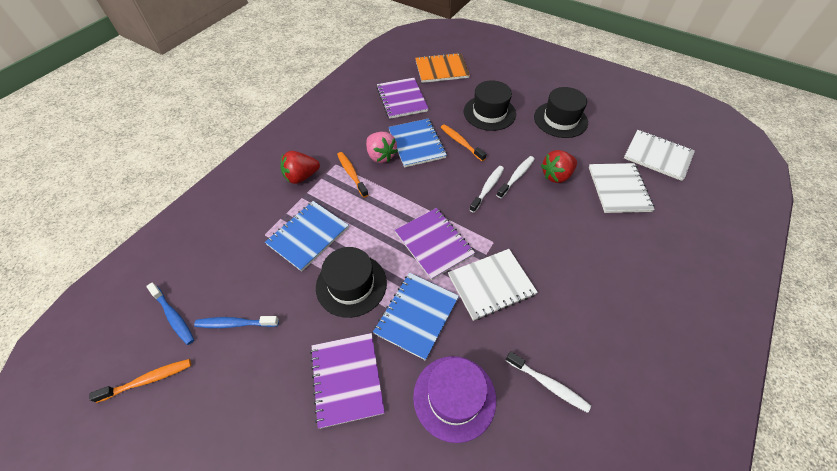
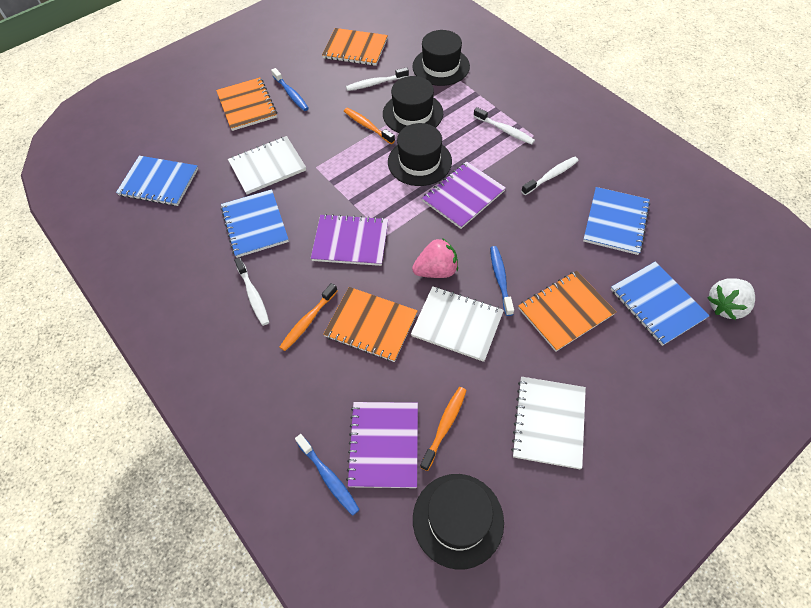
black hat: 3 -> 4
blue notebook: 3 -> 4
blue toothbrush: 2 -> 3
orange notebook: 1 -> 4
purple hat: 1 -> 0
red strawberry: 2 -> 0
white strawberry: 0 -> 1
white toothbrush: 3 -> 4

